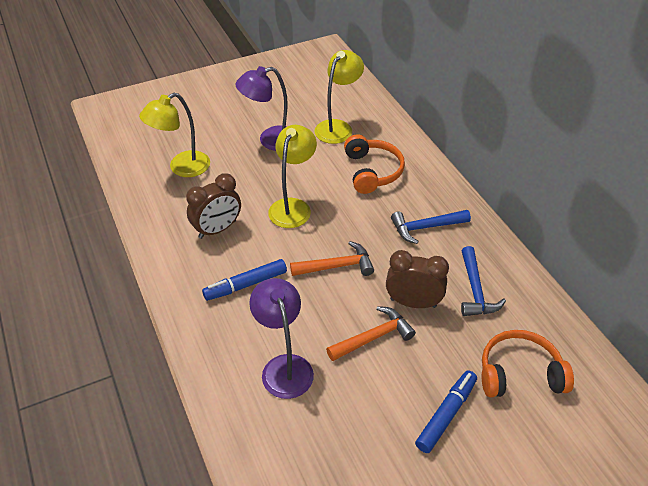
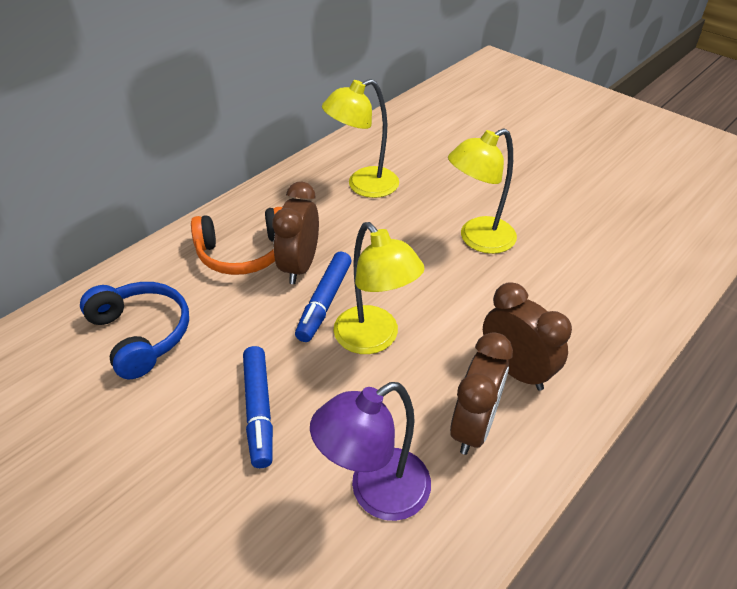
blue hammer: 2 -> 0
blue headphones: 0 -> 1
brown clock: 2 -> 3
orange hammer: 2 -> 0
orange headphones: 2 -> 1
purple lamp: 2 -> 1

